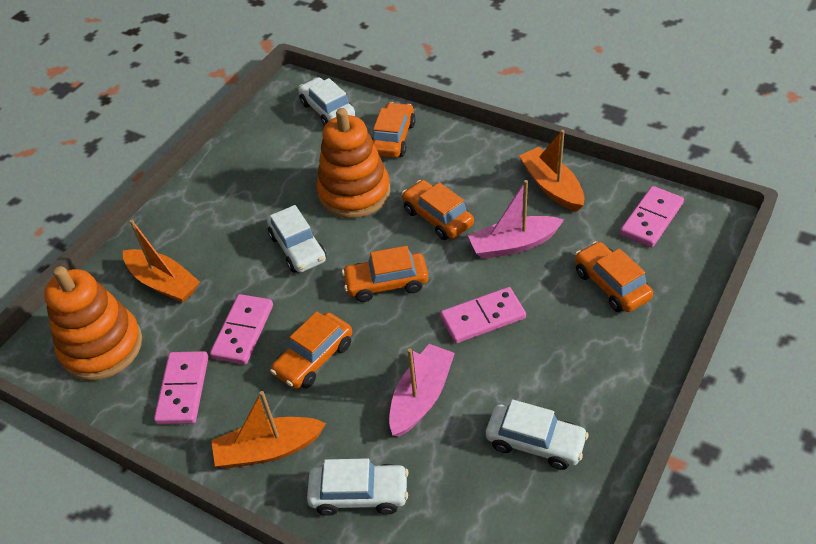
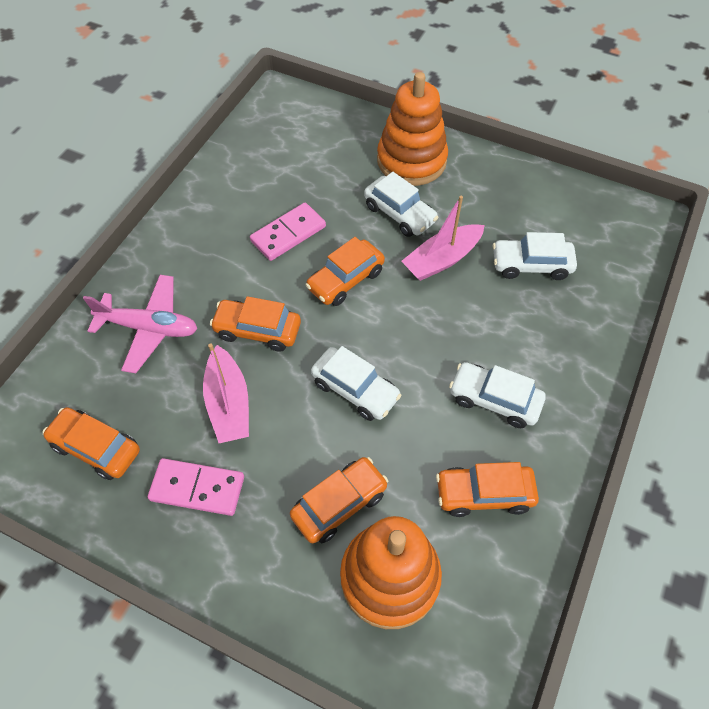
orange boat: 3 -> 0
pink domino: 4 -> 2
pink plane: 0 -> 1

